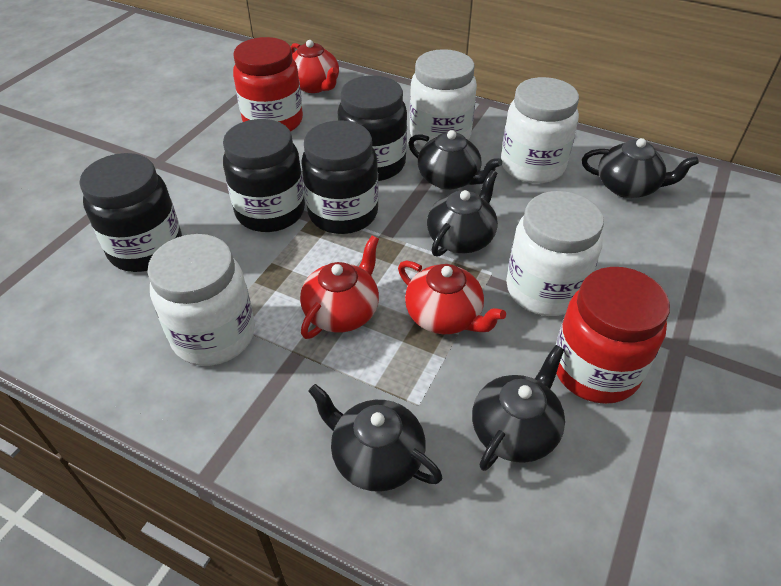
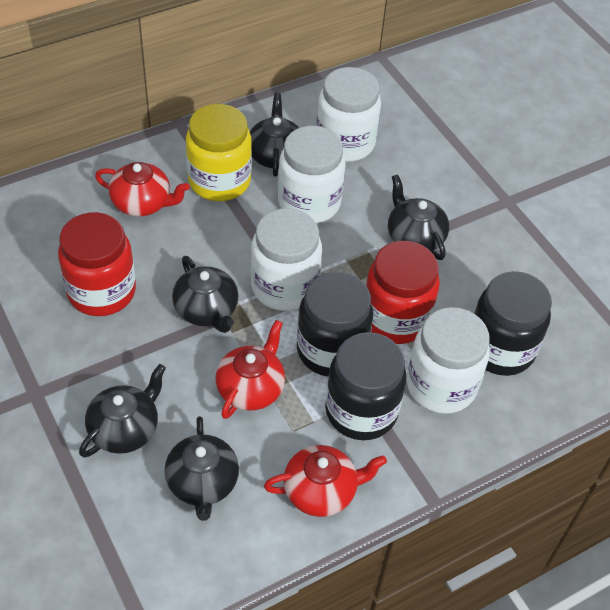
black jar: 4 -> 3
yellow jar: 0 -> 1

